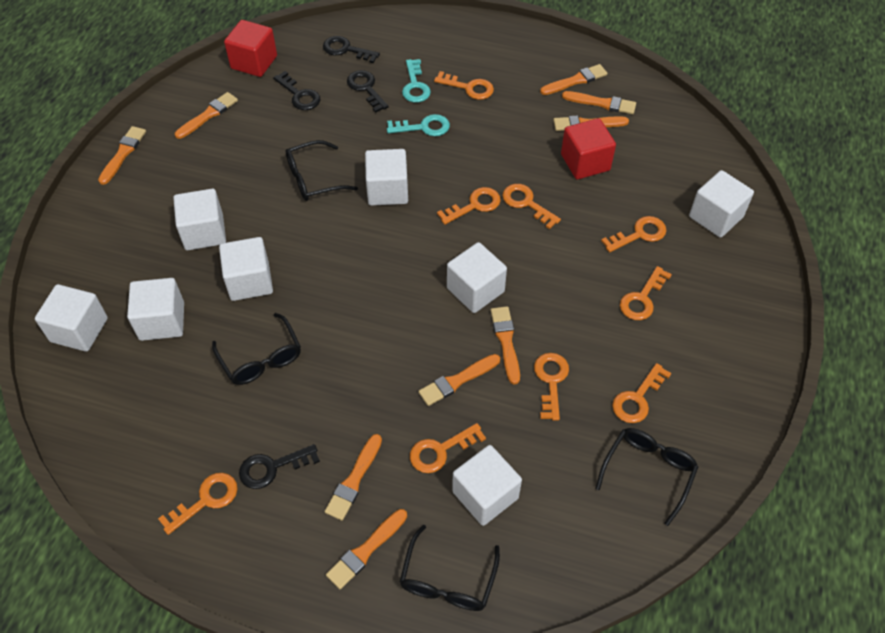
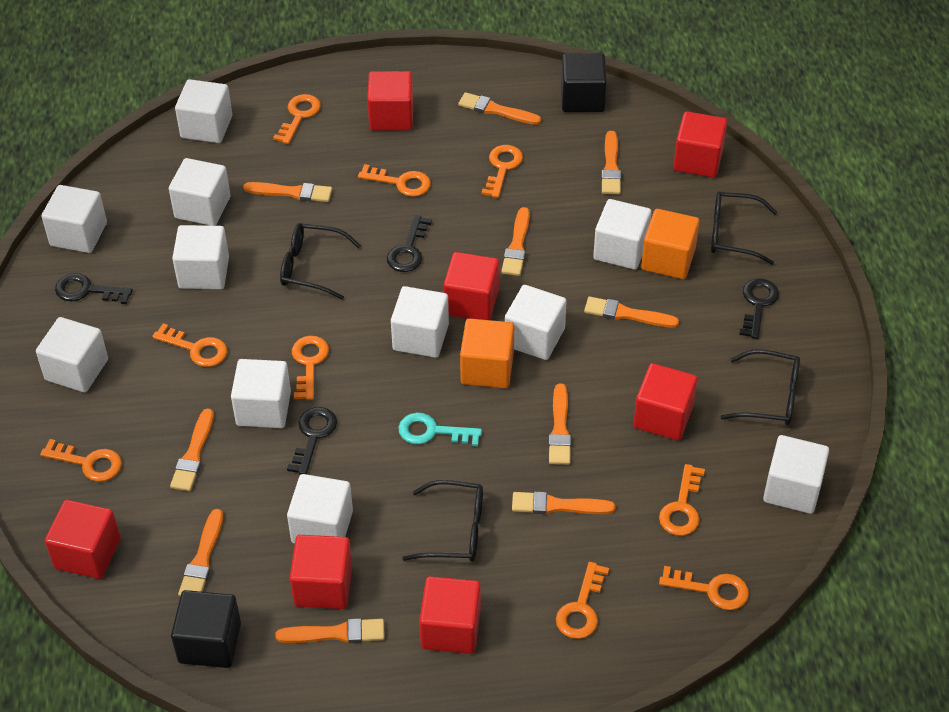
black cube: 0 -> 2
orange brush: 9 -> 10
orange cube: 0 -> 2
red cube: 2 -> 7
turquoise key: 2 -> 1
white cube: 8 -> 11

